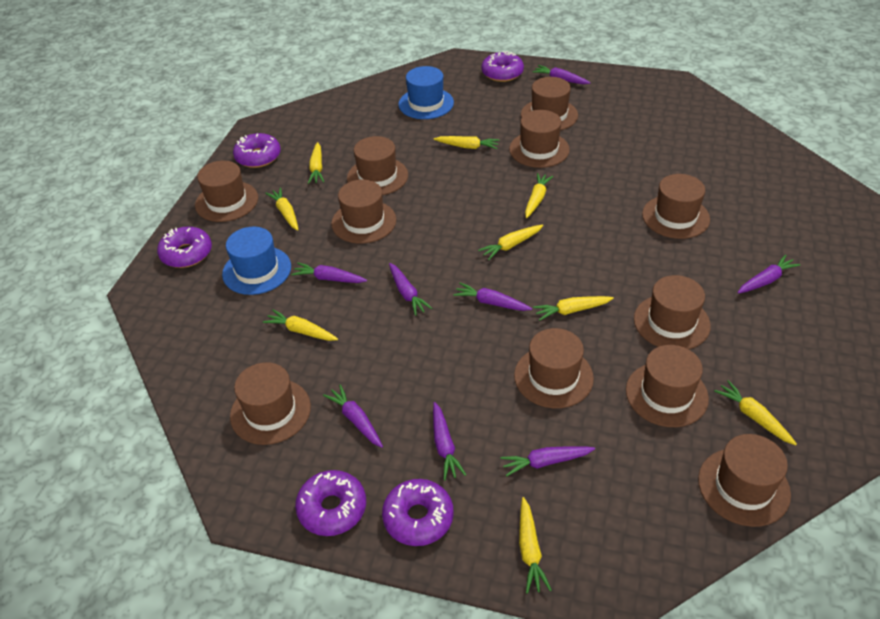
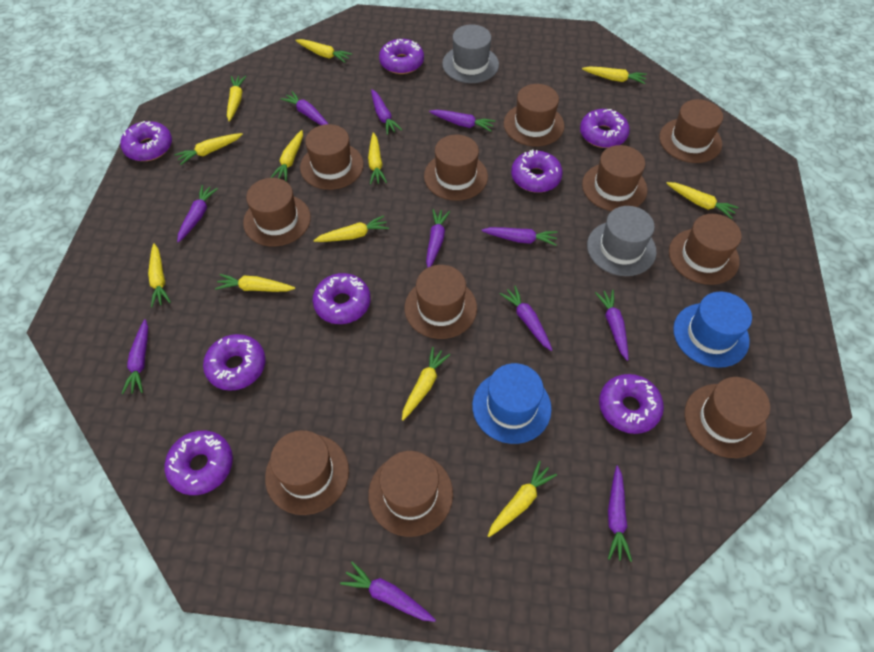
grey hat: 0 -> 2
purple carrot: 8 -> 11
purple donut: 5 -> 8
yellow carrot: 9 -> 12

